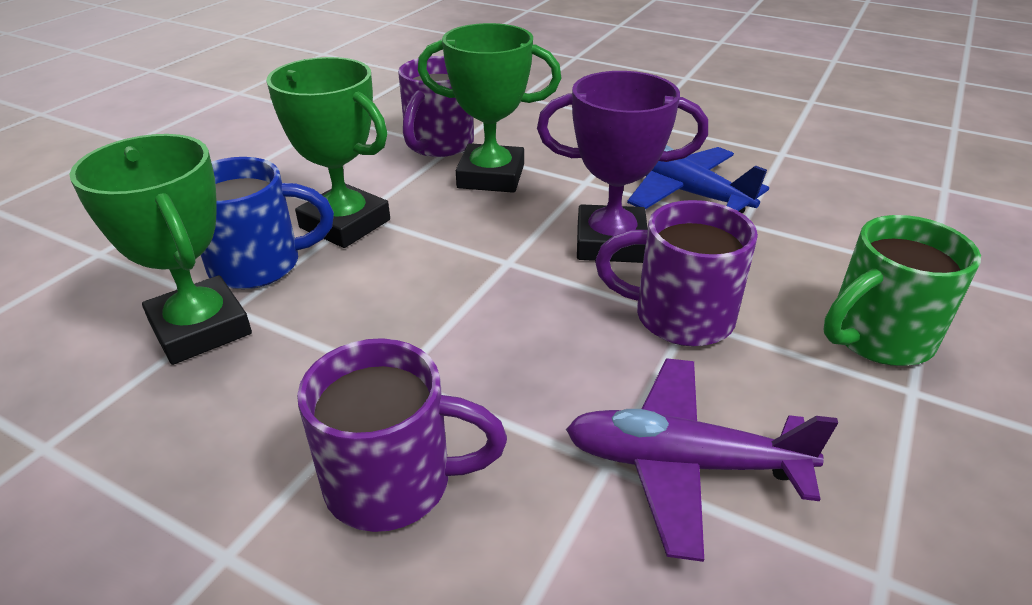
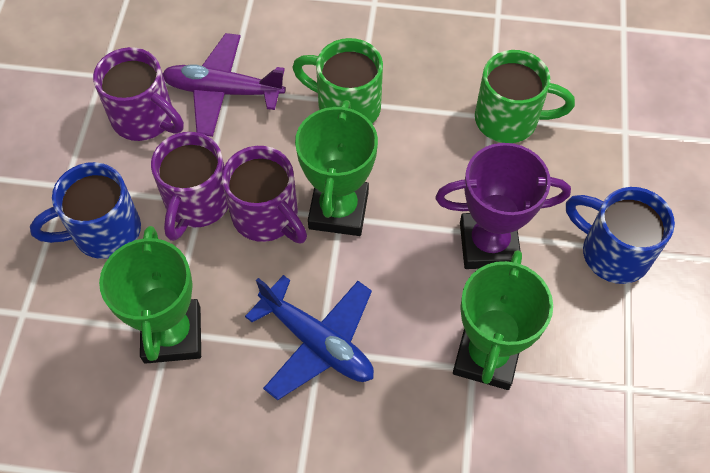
blue mug: 1 -> 2
green mug: 1 -> 2

